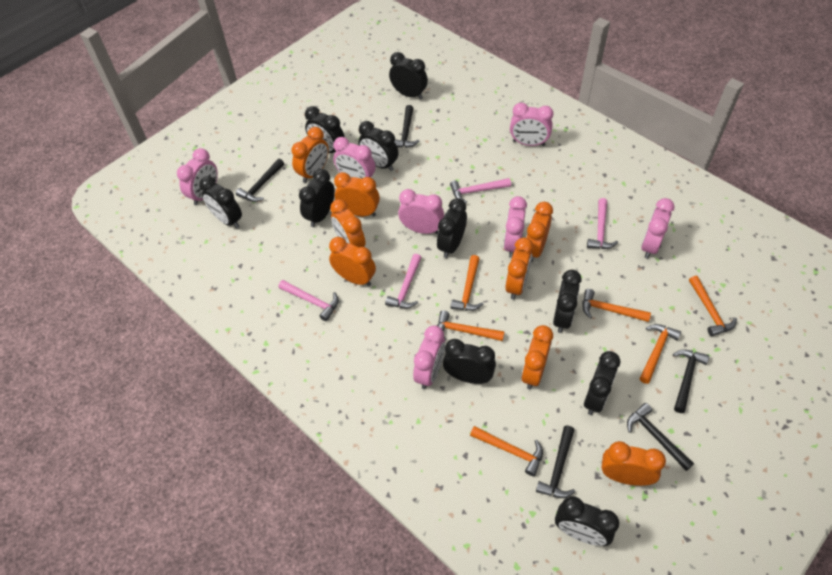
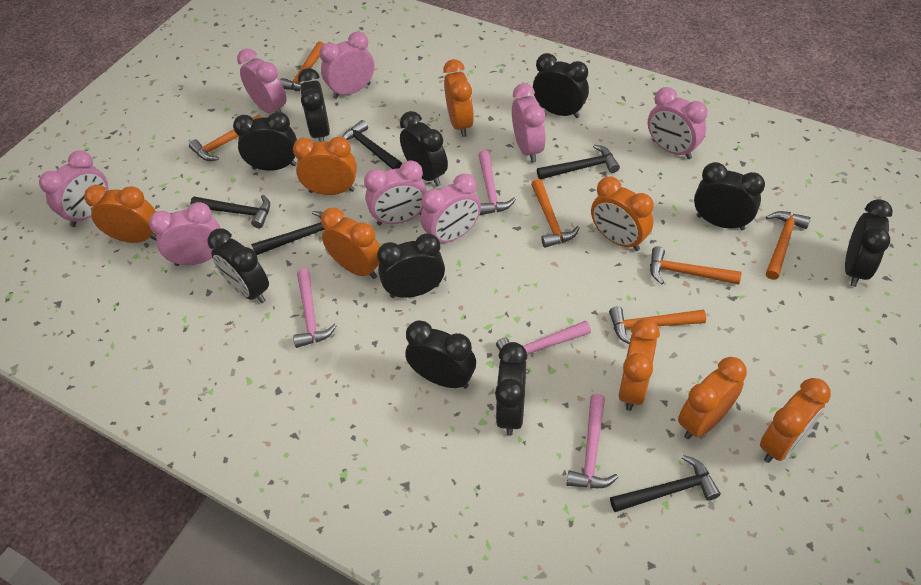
pink clock: 7 -> 8

